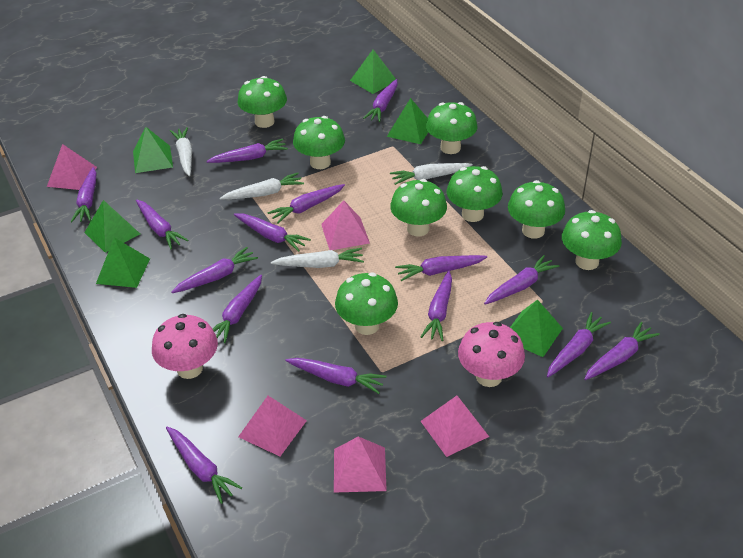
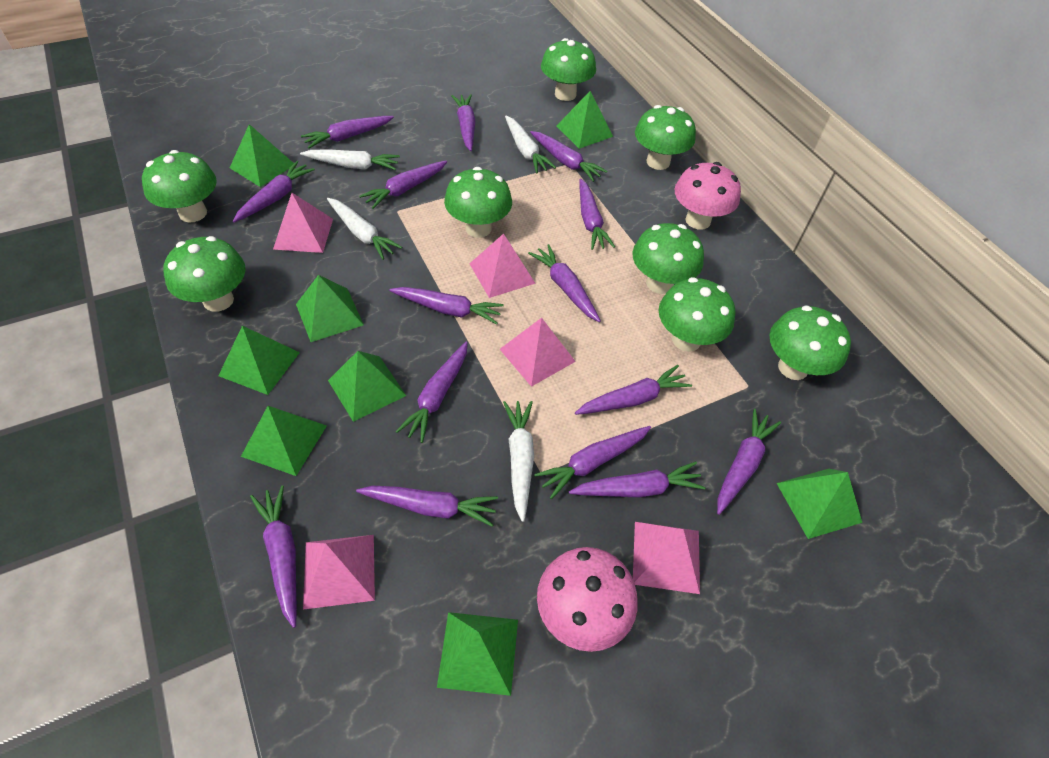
green pyramid: 6 -> 8

